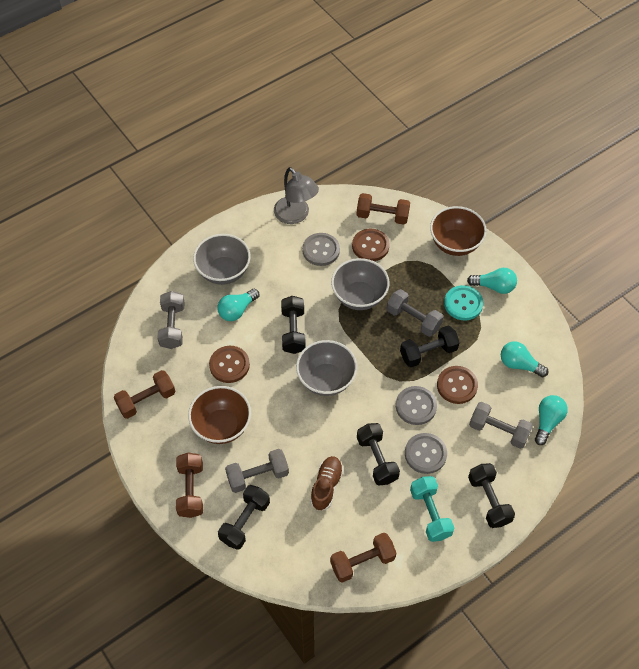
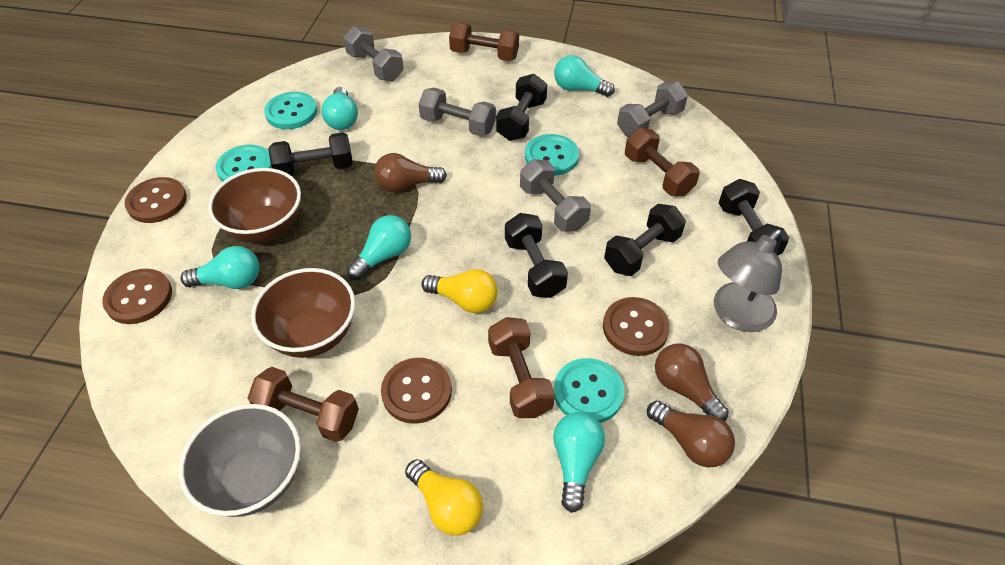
brown button: 3 -> 4
brown light bulb: 0 -> 3
brown shoe: 1 -> 0
grey bowl: 3 -> 1
grey button: 3 -> 0
turquoise button: 1 -> 4
turquoise dumbbell: 1 -> 0
turquoise light bulb: 4 -> 5
yellow light bulb: 0 -> 2

